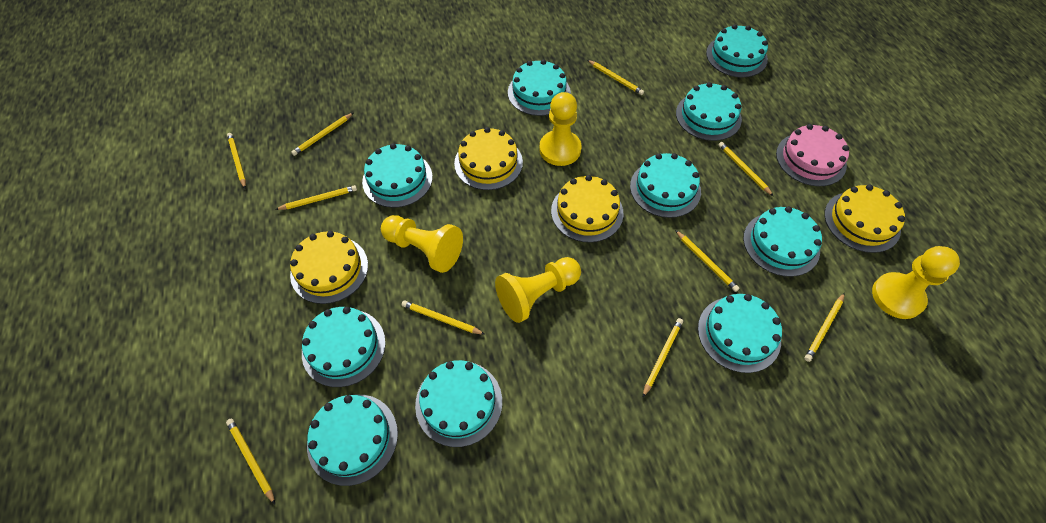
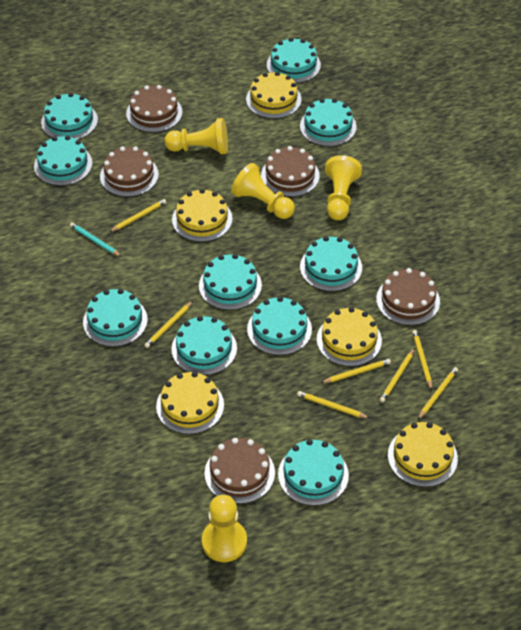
brown cake: 0 -> 5
pink cake: 1 -> 0
turquoise pencil: 0 -> 1
yellow cake: 4 -> 5
yellow pencil: 10 -> 7

